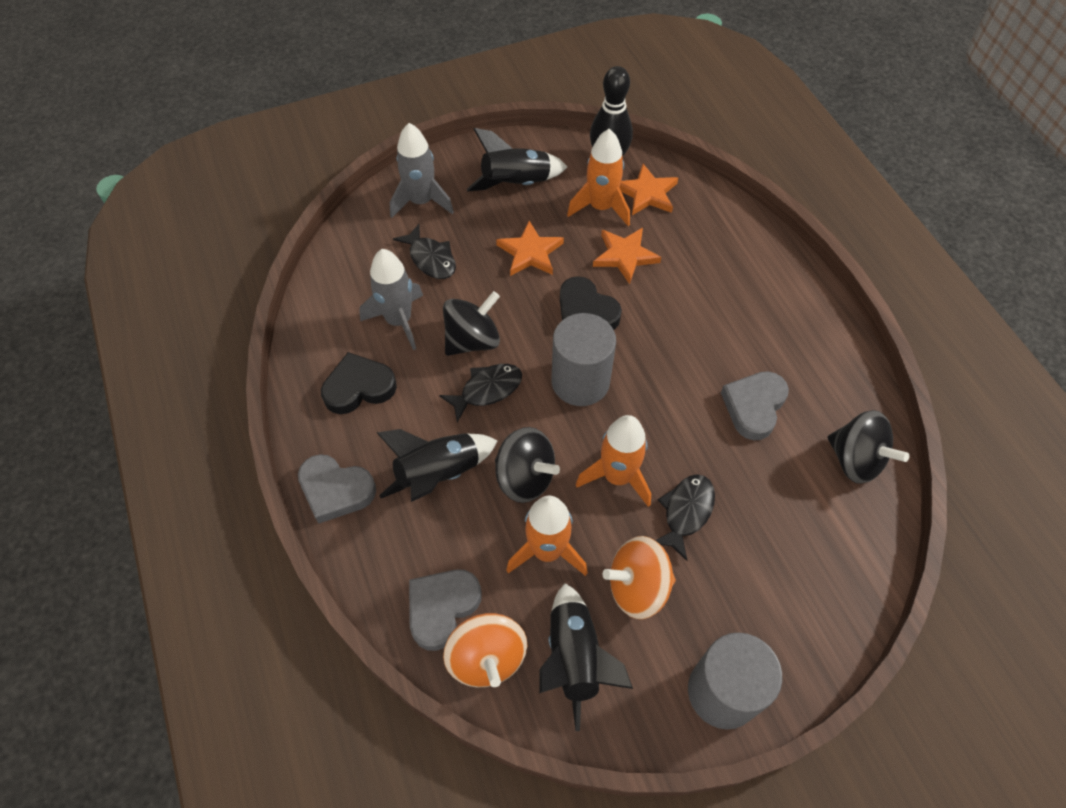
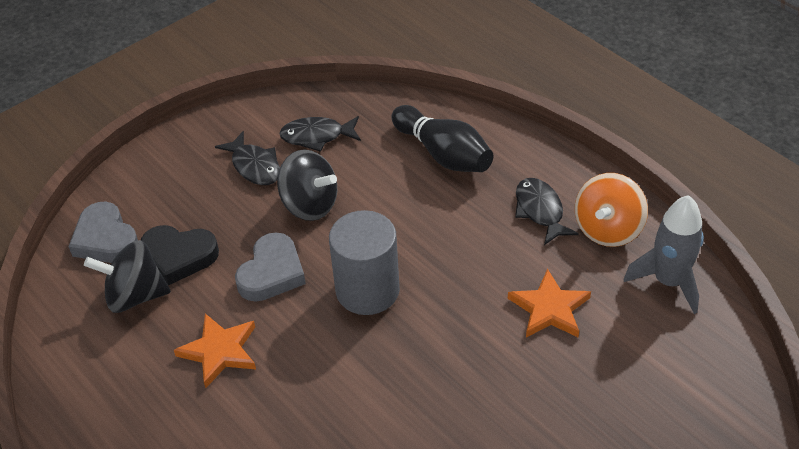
black heart: 2 -> 1
black rocket: 3 -> 0
black spinning top: 3 -> 2
grey cylinder: 2 -> 1
grey heart: 3 -> 2
grey rocket: 2 -> 1
orange rocket: 3 -> 0
orange spinning top: 2 -> 1
orange star: 3 -> 2

